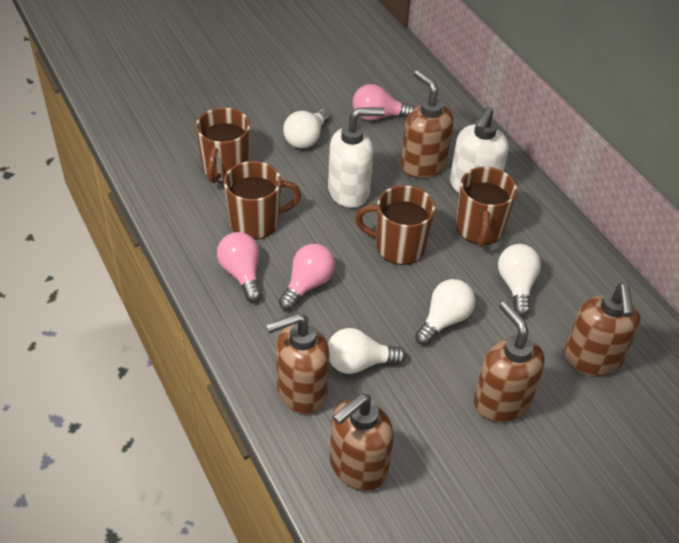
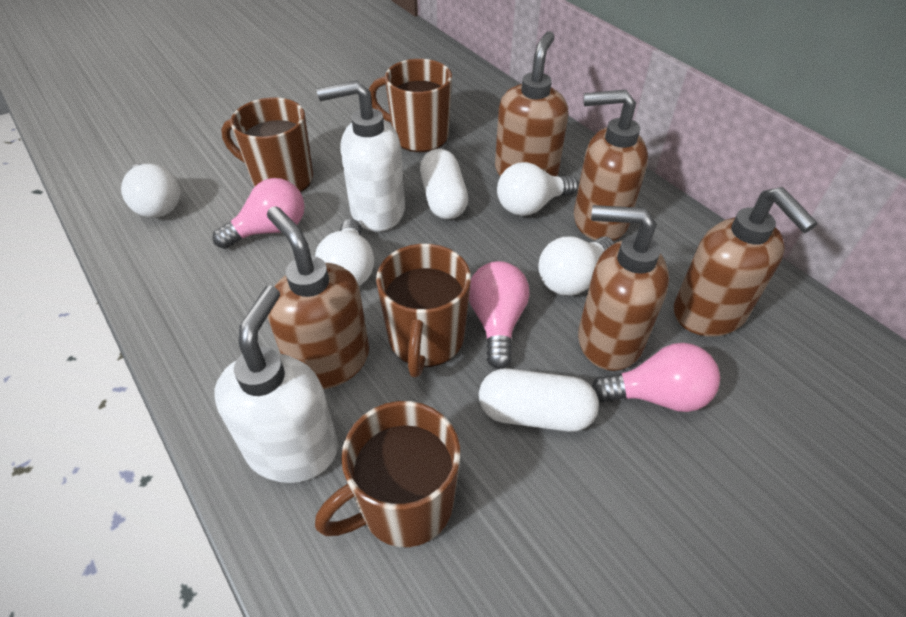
white capsule: 0 -> 2

